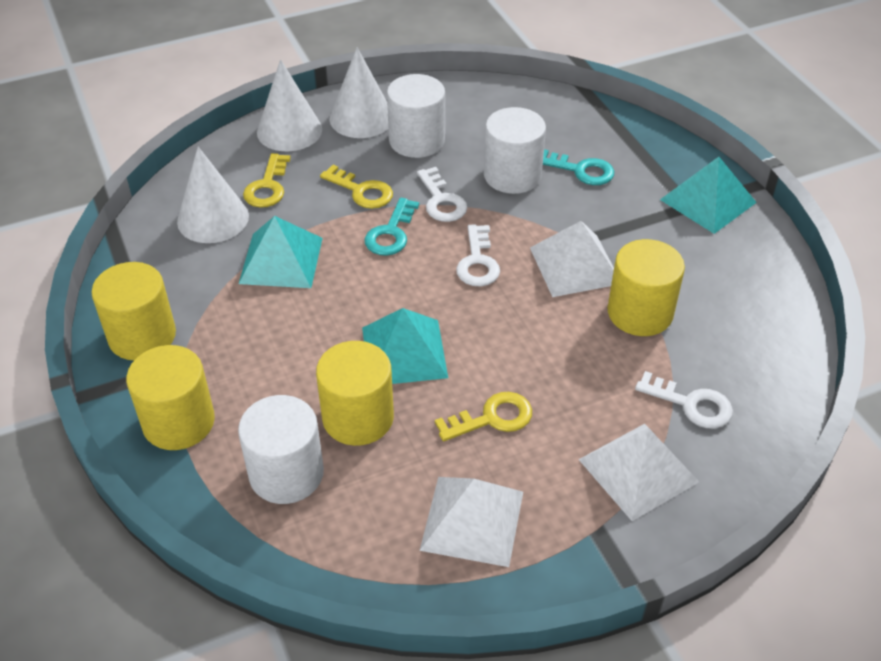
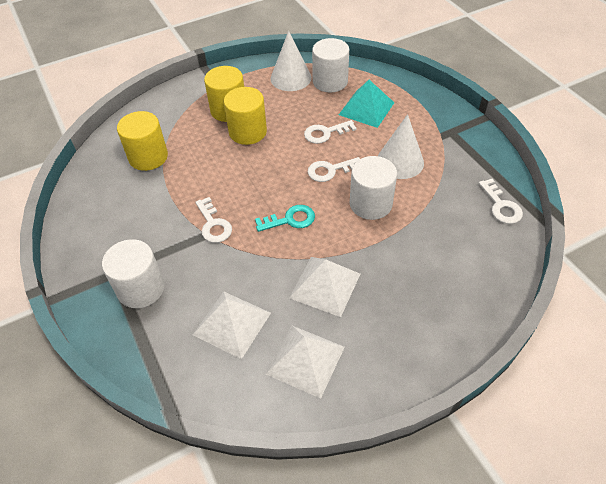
turquoise key: 2 -> 1
turquoise pyramid: 3 -> 1
white cone: 3 -> 2
white key: 3 -> 4
yellow cylinder: 4 -> 3
yellow key: 3 -> 0

